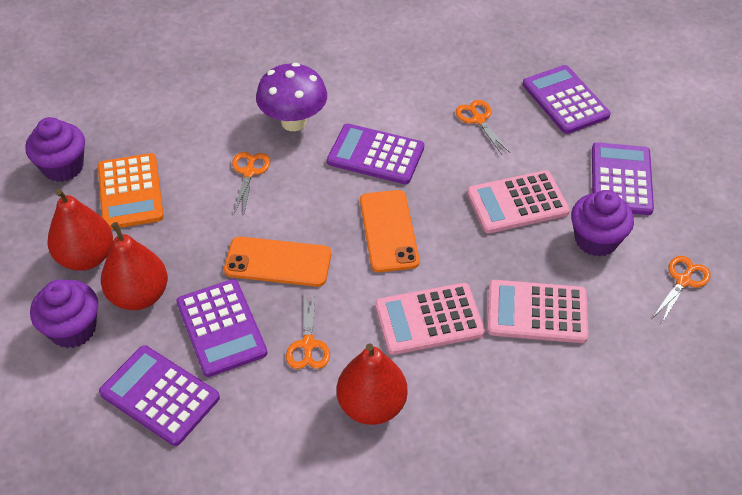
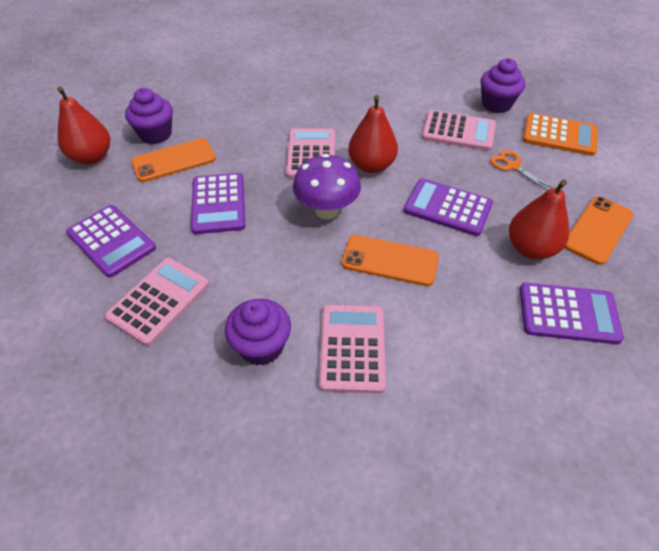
orange phone: 2 -> 3
orange scissors: 4 -> 1
pink calculator: 3 -> 4
purple calculator: 5 -> 4

